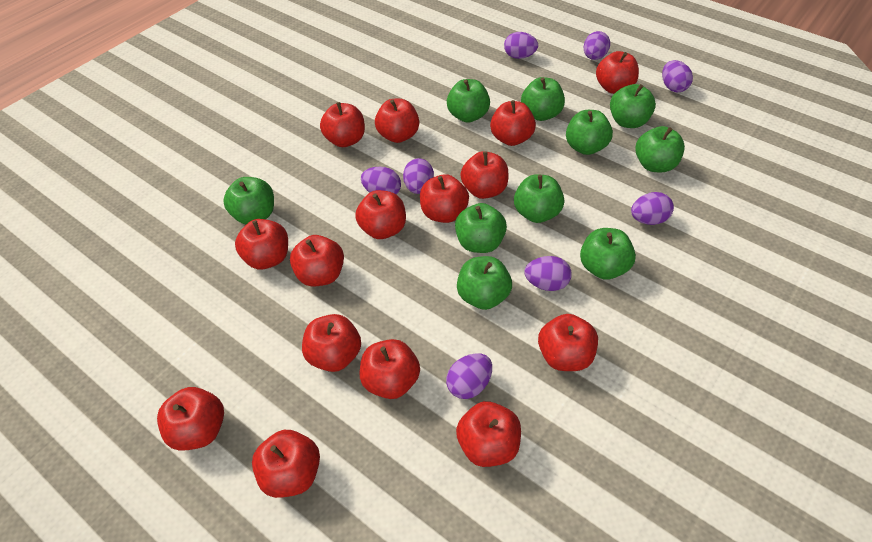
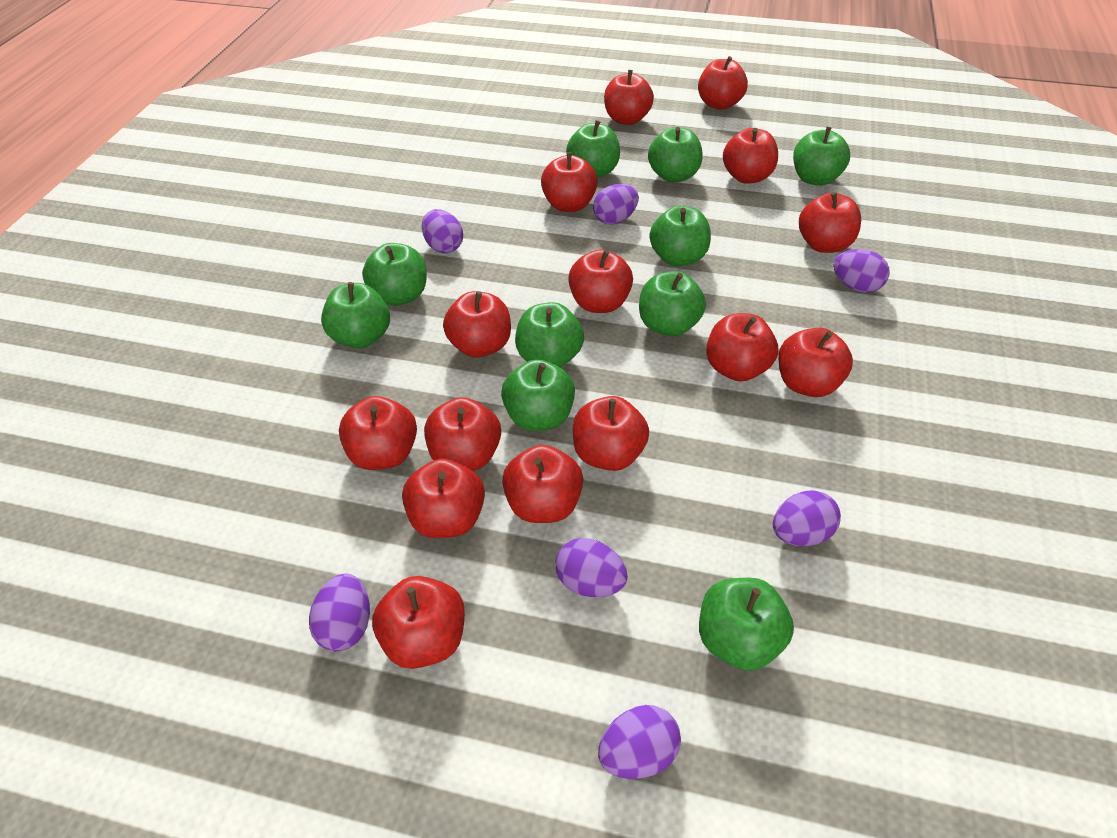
purple egg: 8 -> 7

